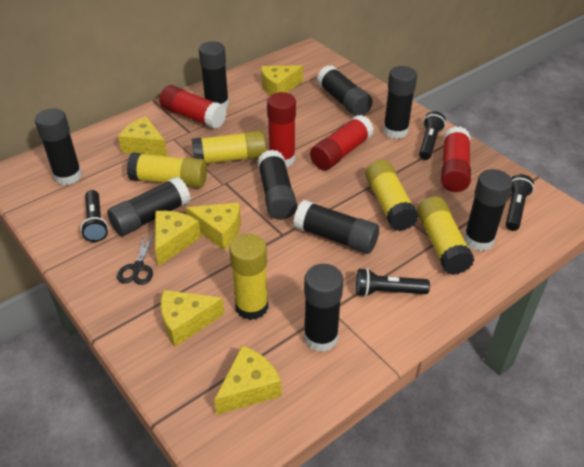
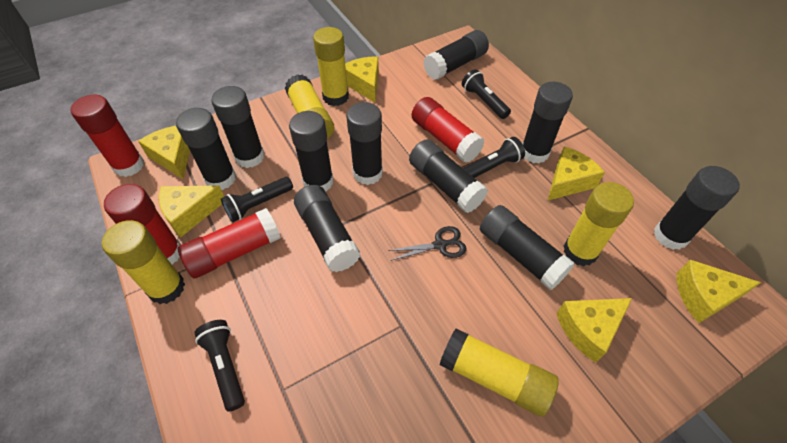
black glue stick: 9 -> 10

